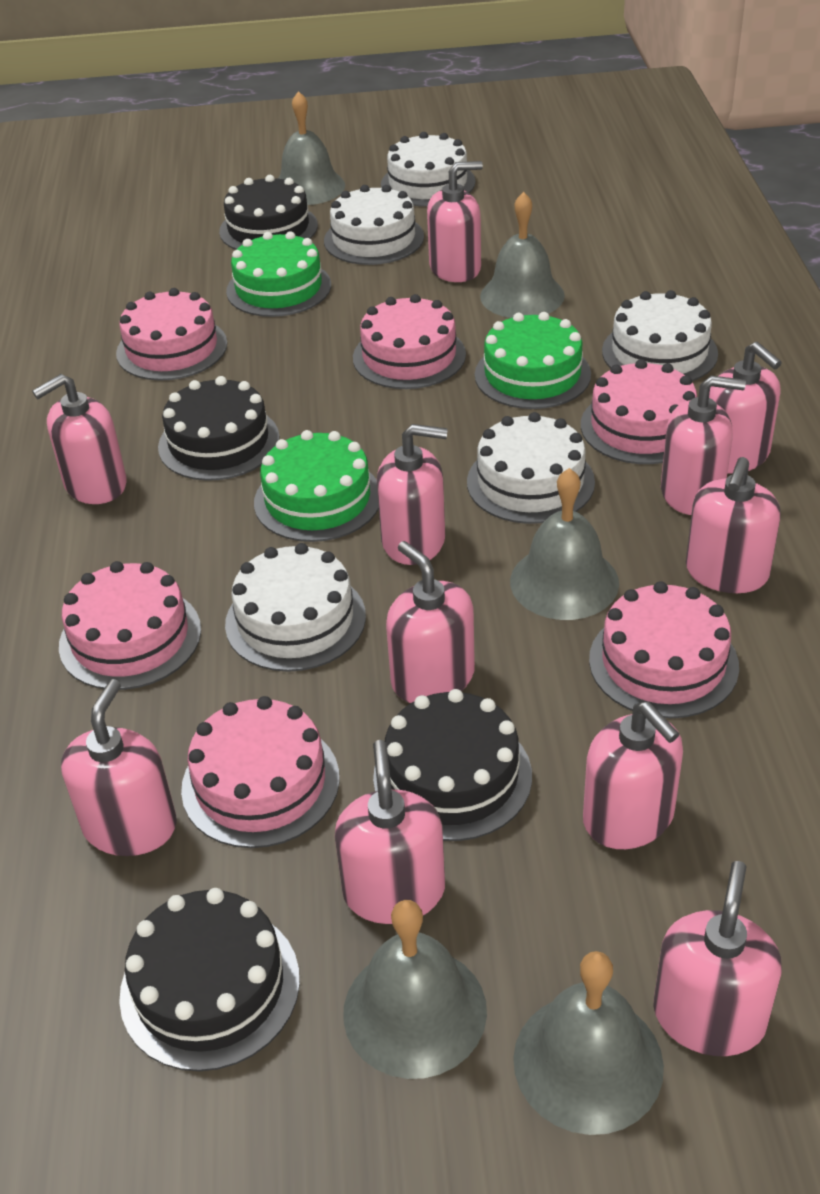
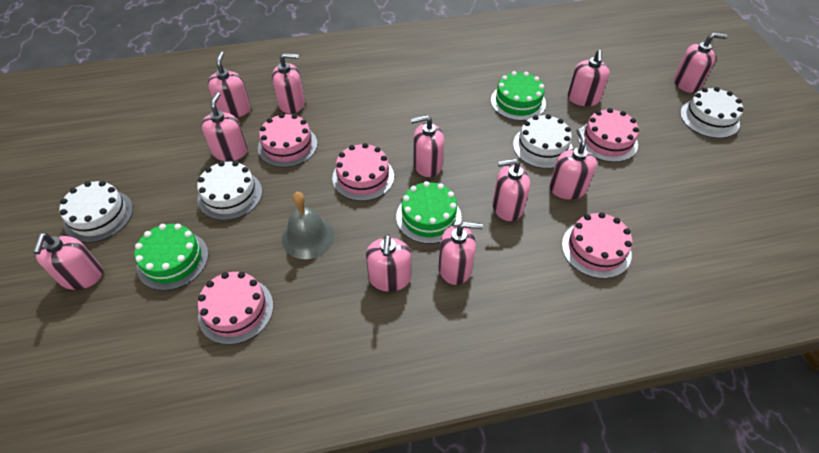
black cake: 4 -> 0
grey bell: 5 -> 1
pink cake: 6 -> 5
white cake: 5 -> 4

